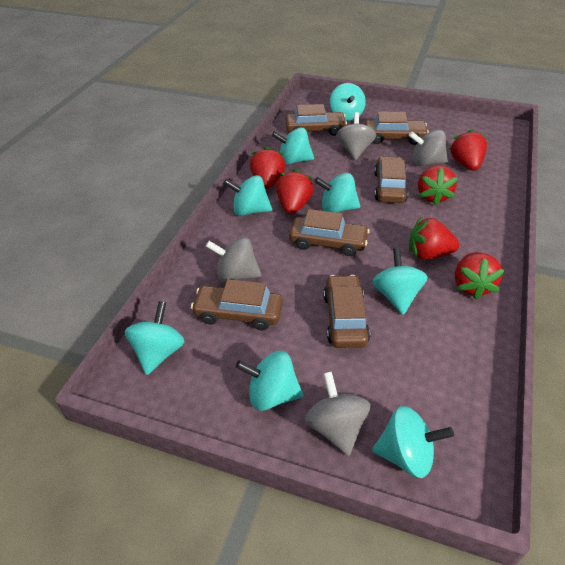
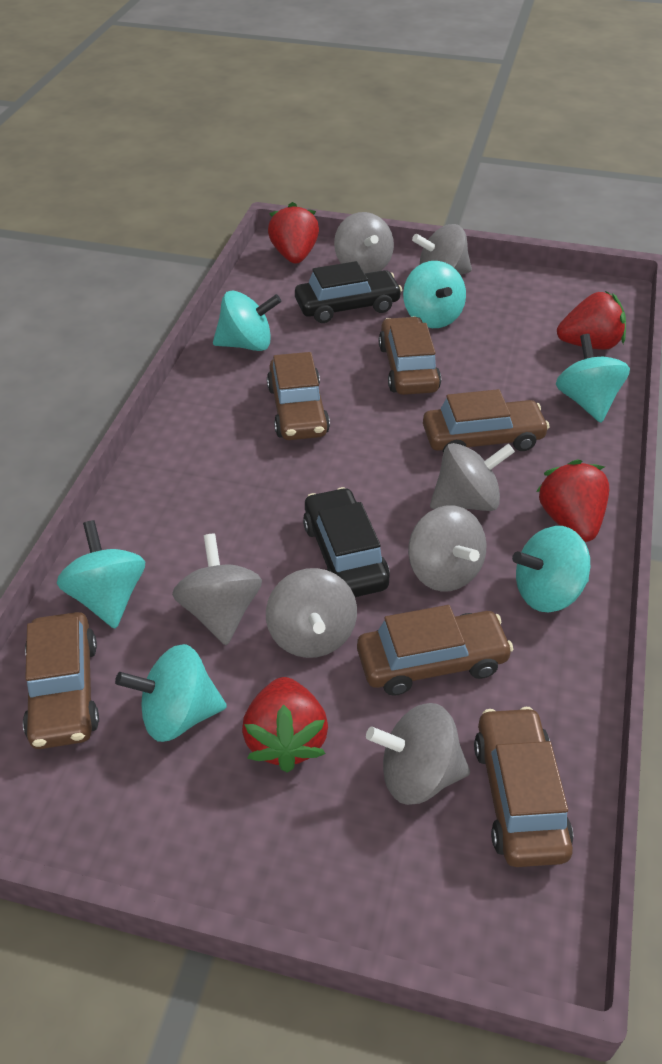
black car: 0 -> 2
grey spinning top: 4 -> 7
red strawberry: 6 -> 4
turquoise spinning top: 8 -> 6

